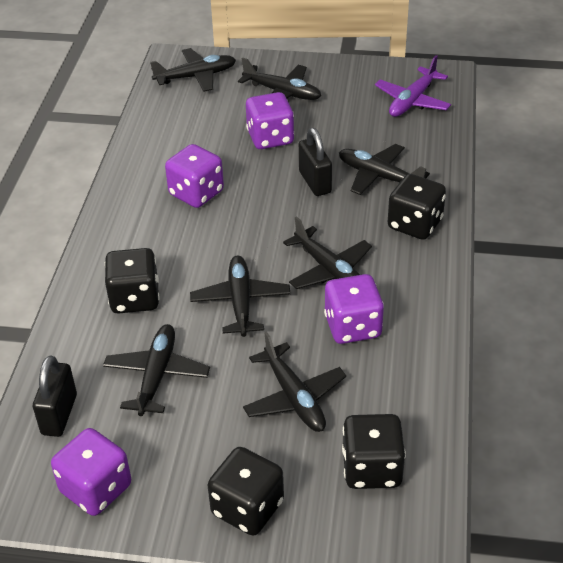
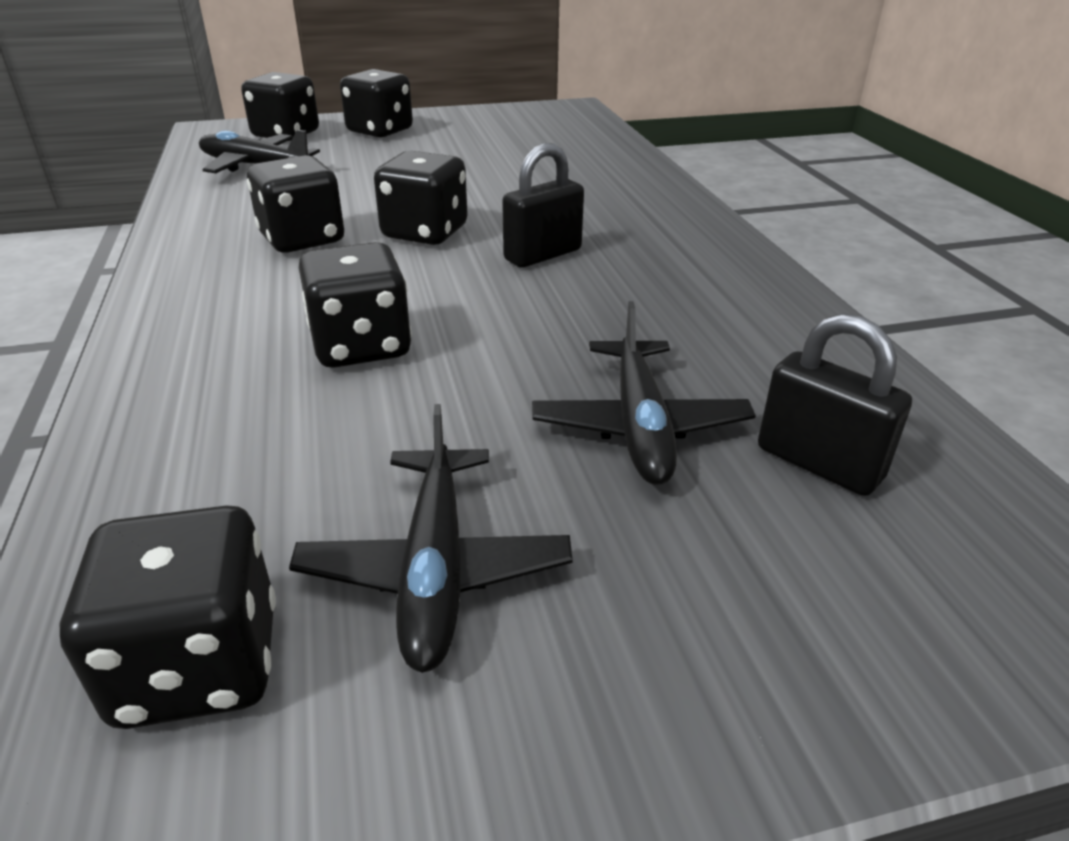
black dice: 4 -> 6
black plane: 7 -> 3
purple dice: 4 -> 0
purple plane: 1 -> 0

